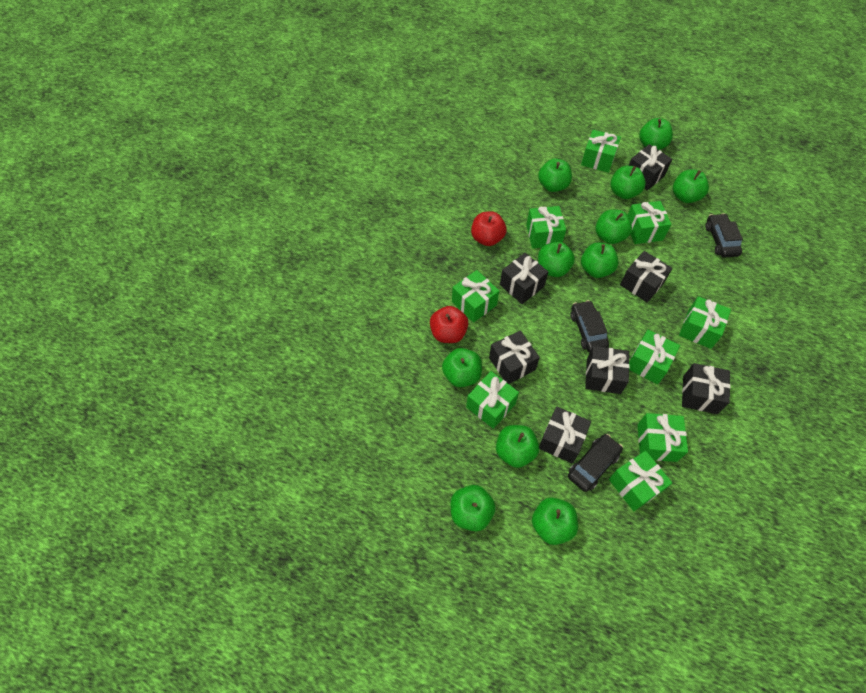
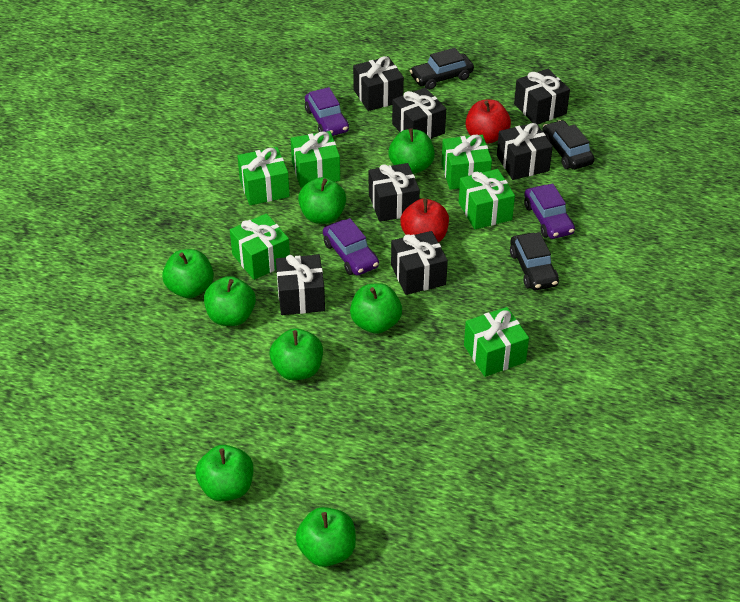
green apple: 11 -> 8
green gift: 9 -> 6
purple car: 0 -> 3

